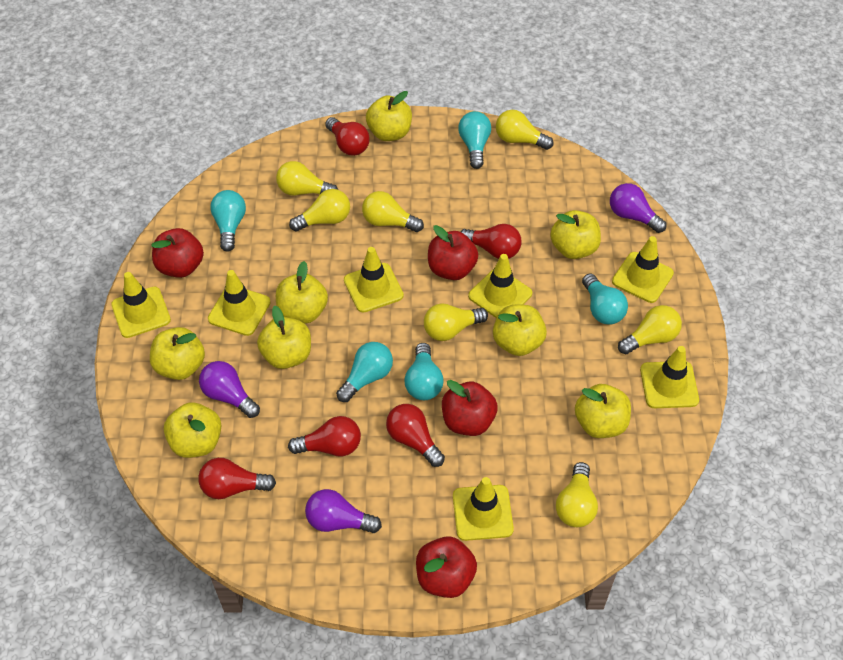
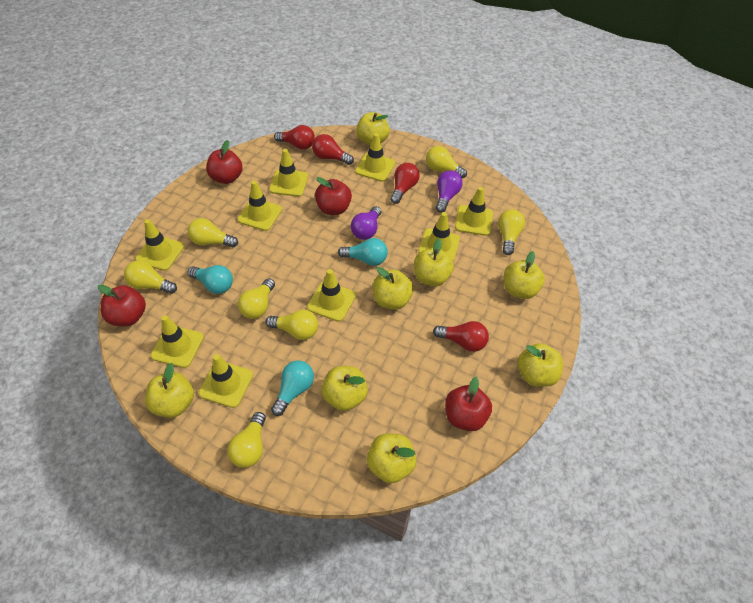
purple light bulb: 3 -> 2
red light bulb: 5 -> 4
turquoise light bulb: 5 -> 3
yellow traffic cone: 7 -> 9

